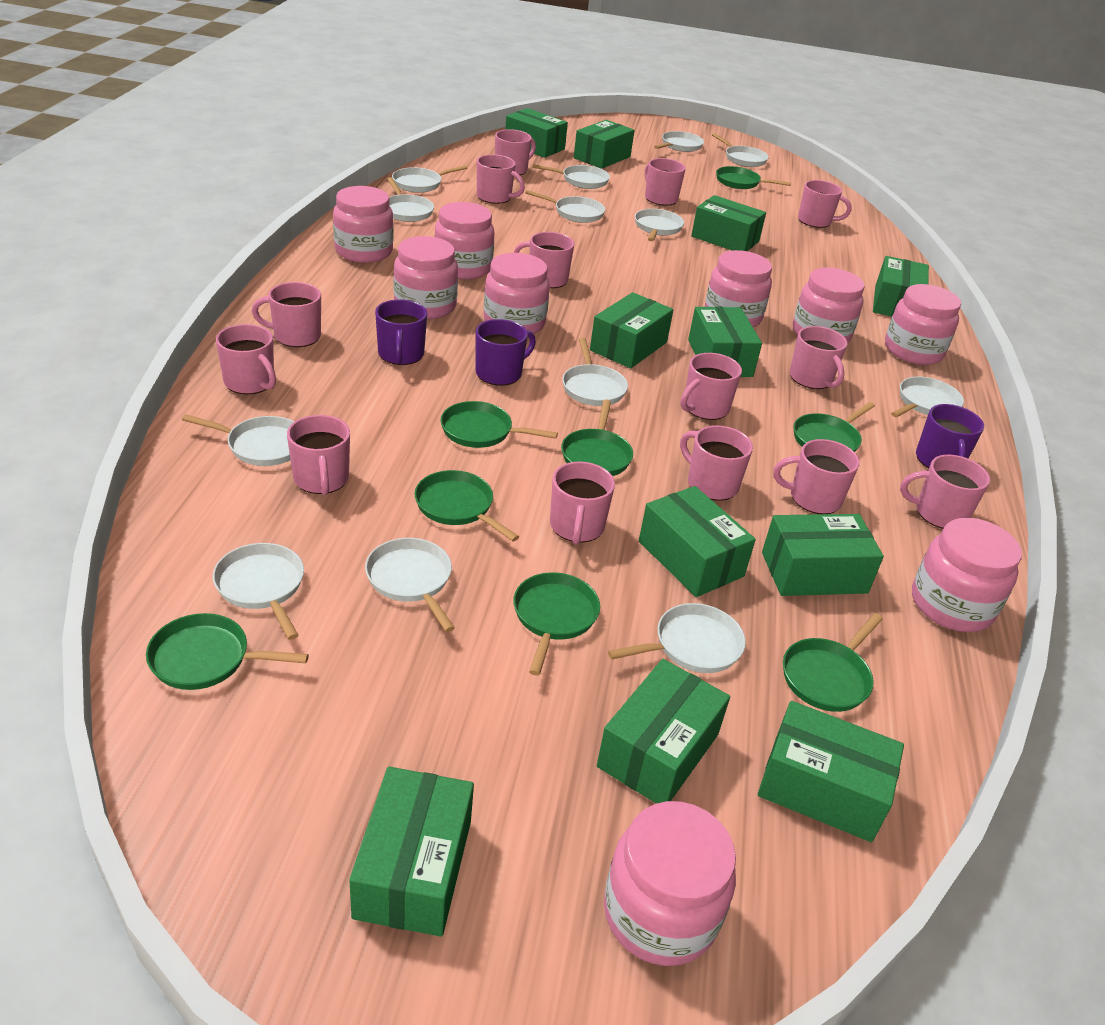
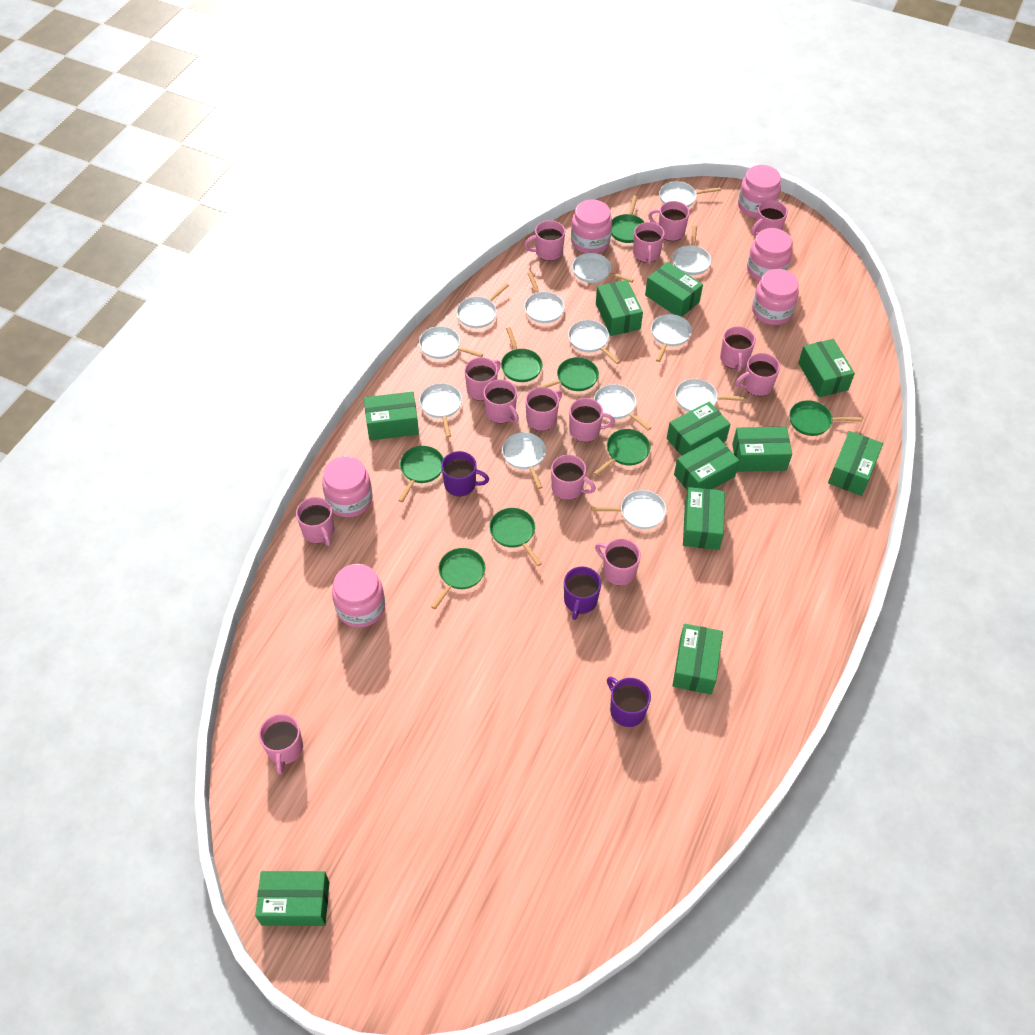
pink jar: 9 -> 6

